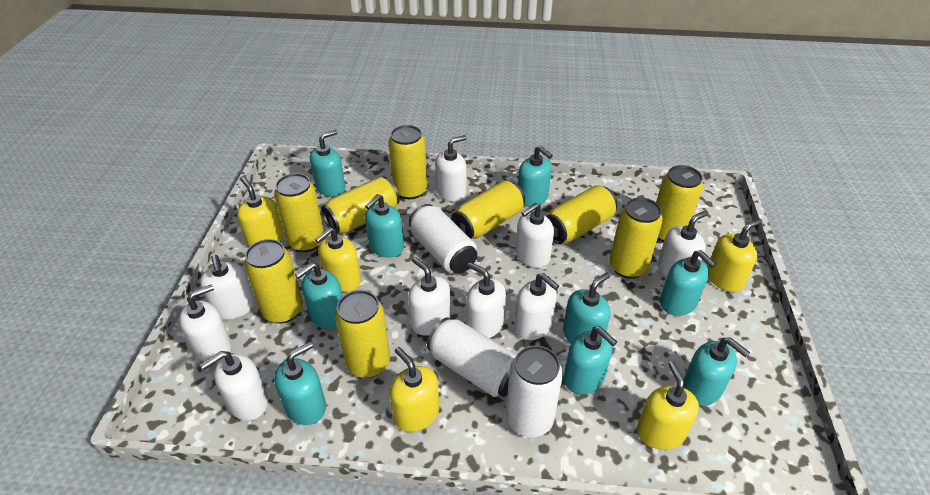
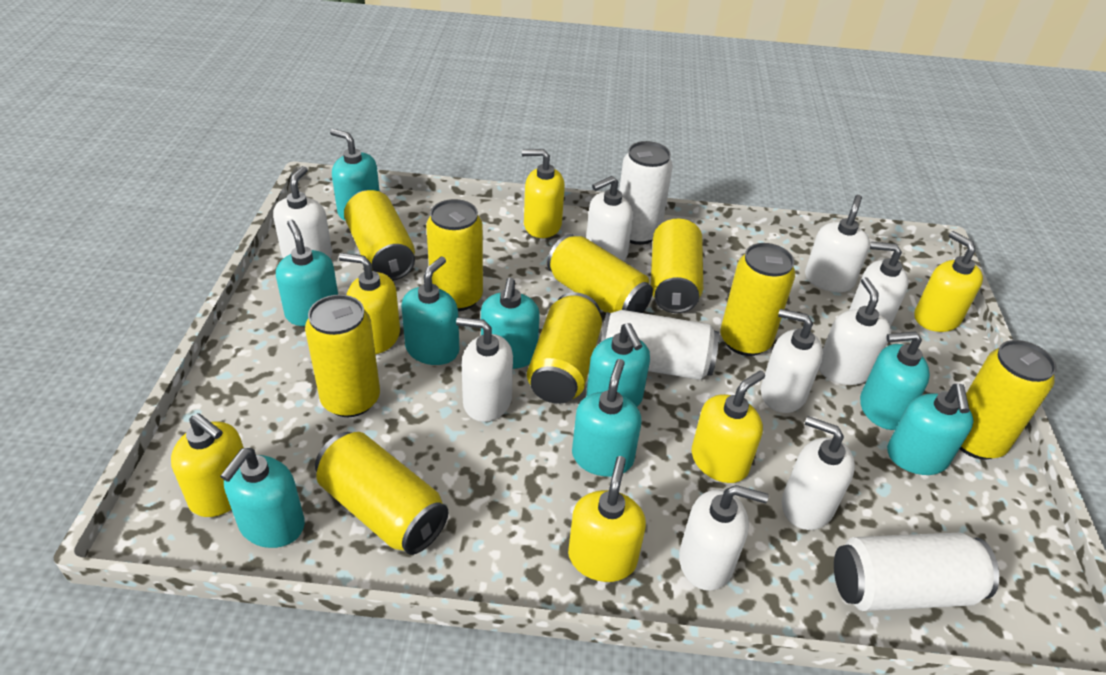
yellow soap dispenser: 5 -> 6

